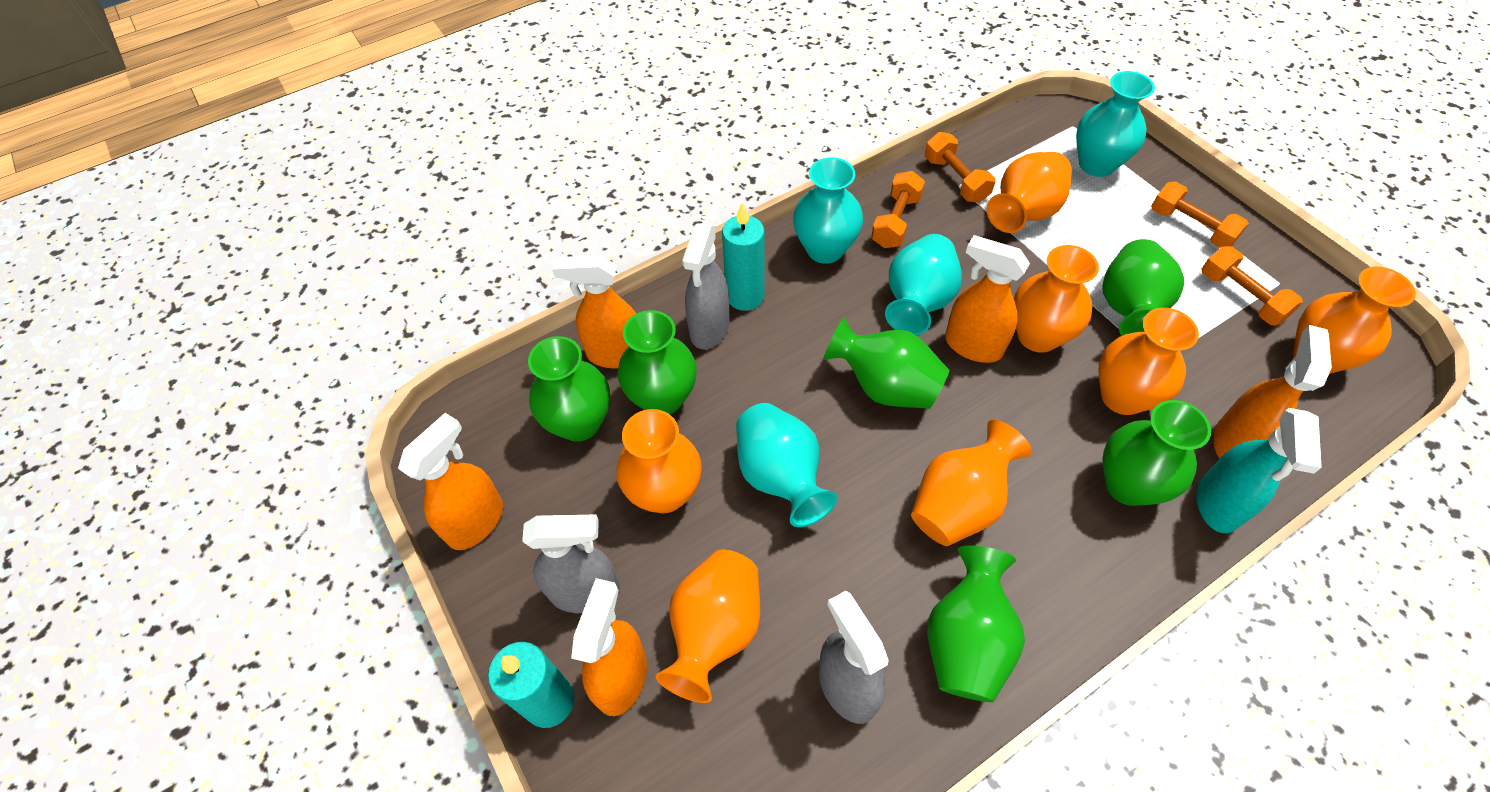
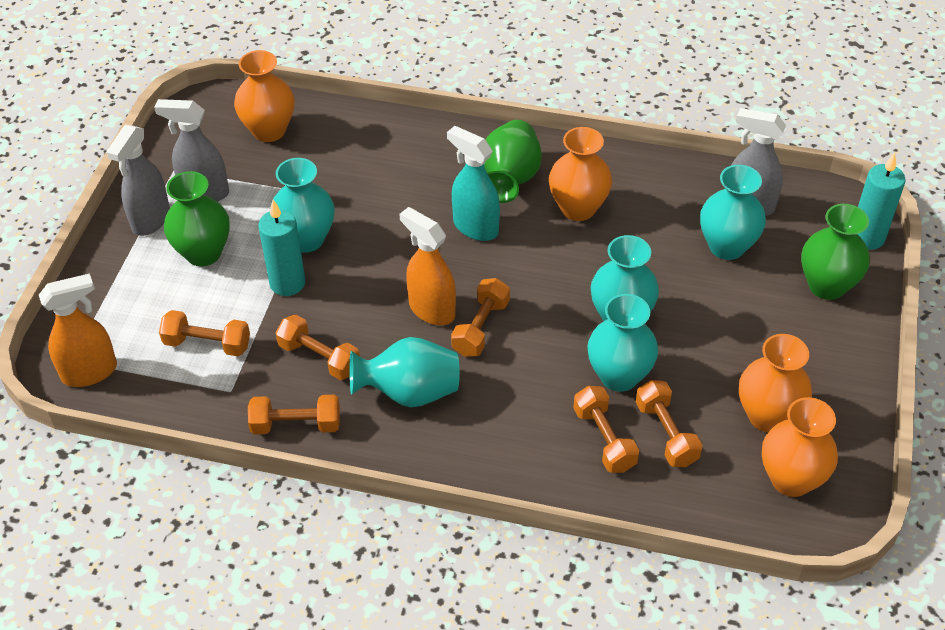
green vase: 6 -> 3
orange dumbbell: 4 -> 6
orange spray bottle: 5 -> 2
orange vase: 7 -> 4
turquoise vase: 4 -> 5

